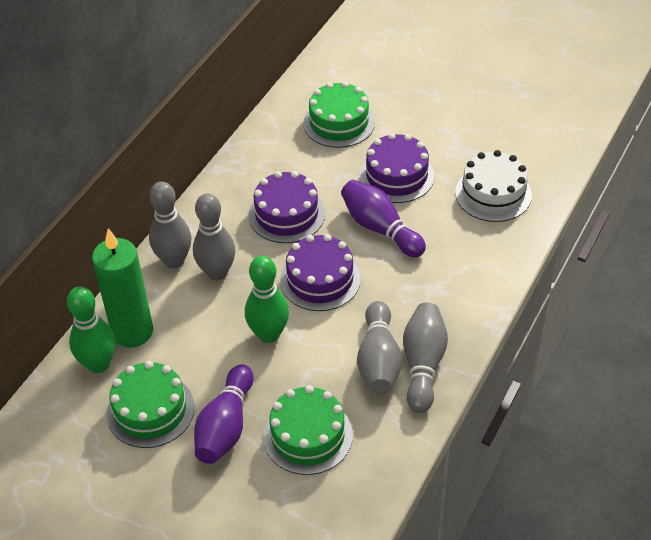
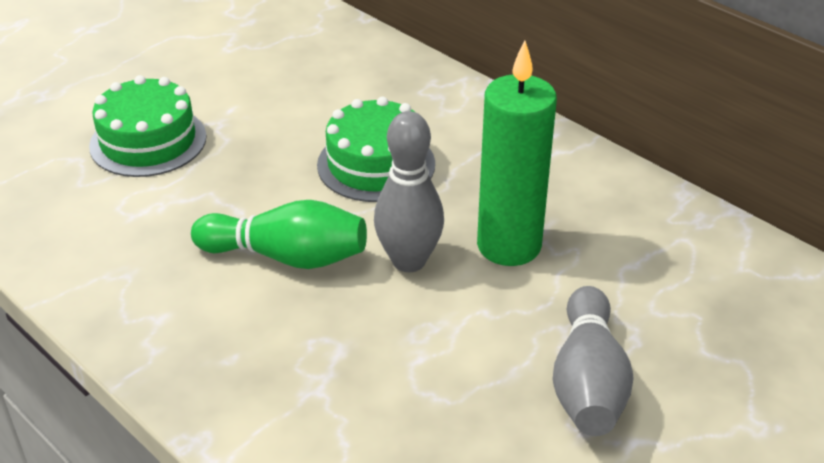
green bowling pin: 2 -> 1
green cake: 3 -> 2
grey bowling pin: 4 -> 2
purple bowling pin: 2 -> 0
purple cake: 3 -> 0
white cake: 1 -> 0

